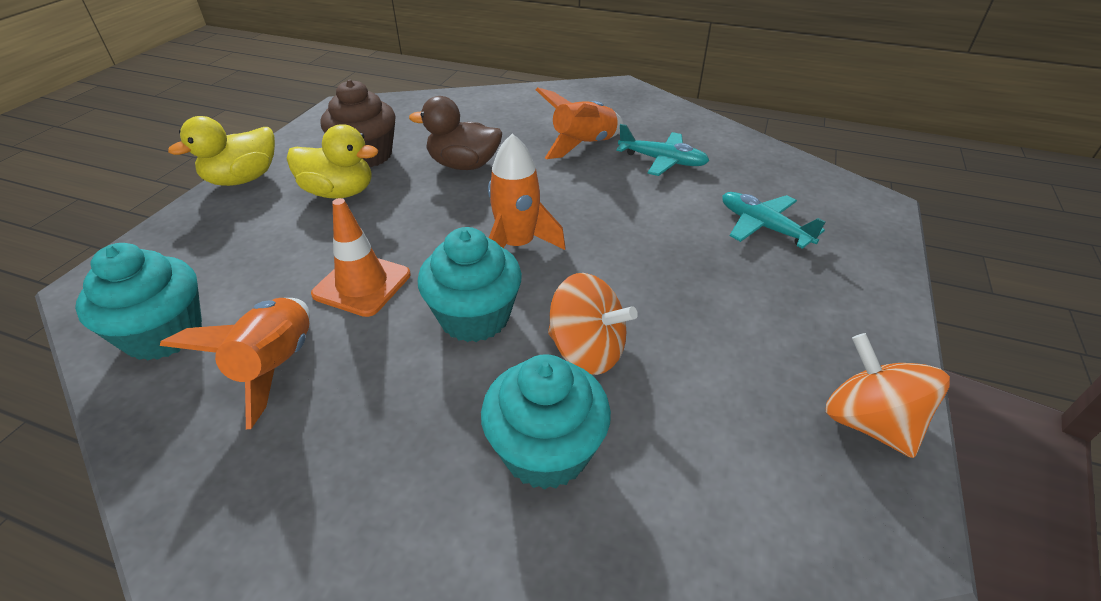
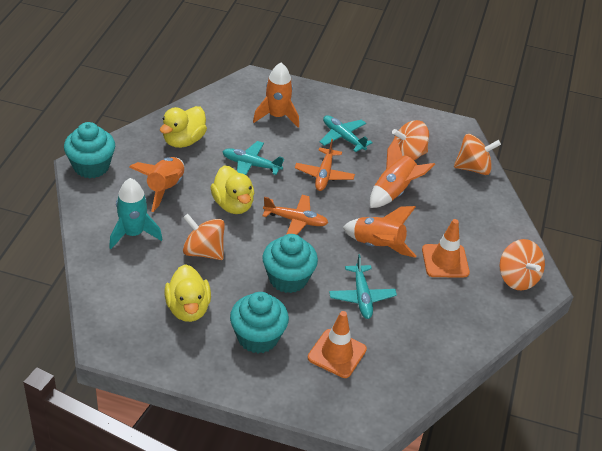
brown cupcake: 1 -> 0
brown duck: 1 -> 0
orange plane: 0 -> 2
orange rocket: 3 -> 4
orange spinning top: 2 -> 4
orange traffic cone: 1 -> 2
turquoise plane: 2 -> 3
turquoise rocket: 0 -> 1
yellow duck: 2 -> 3

